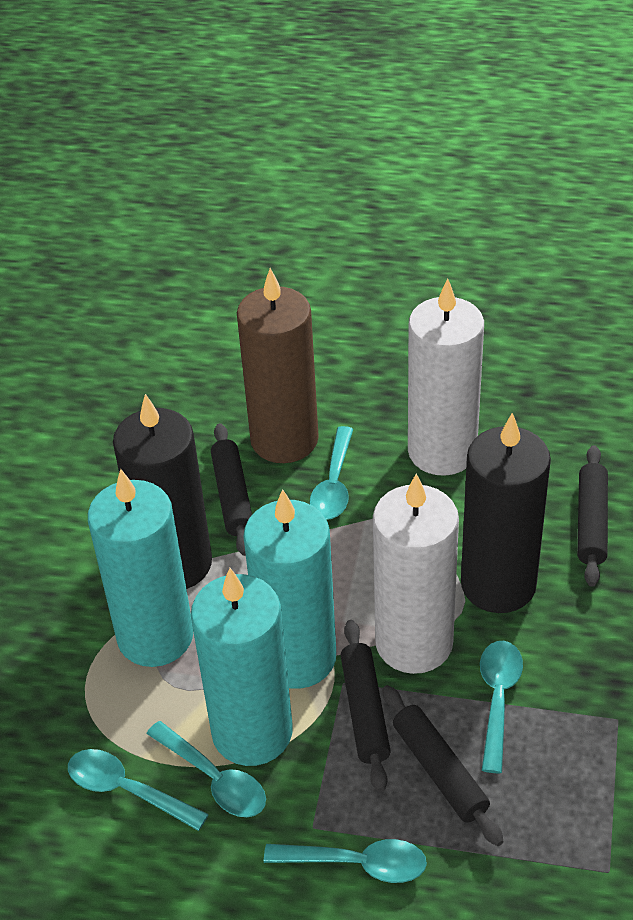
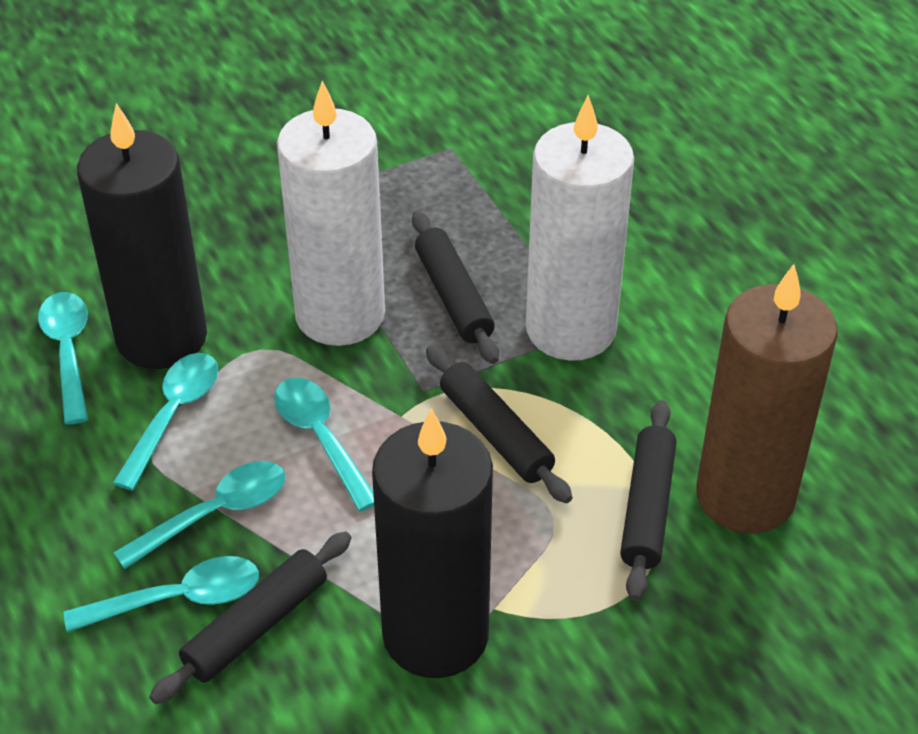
turquoise candle: 3 -> 0

